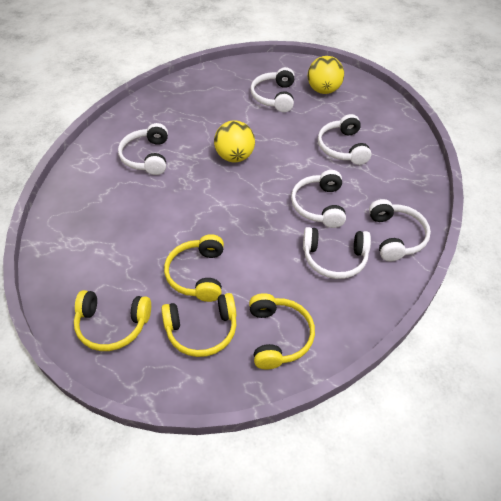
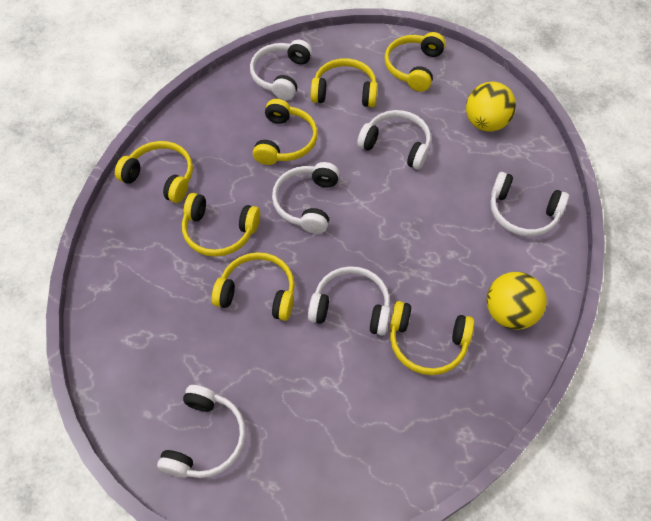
yellow headphones: 4 -> 7

